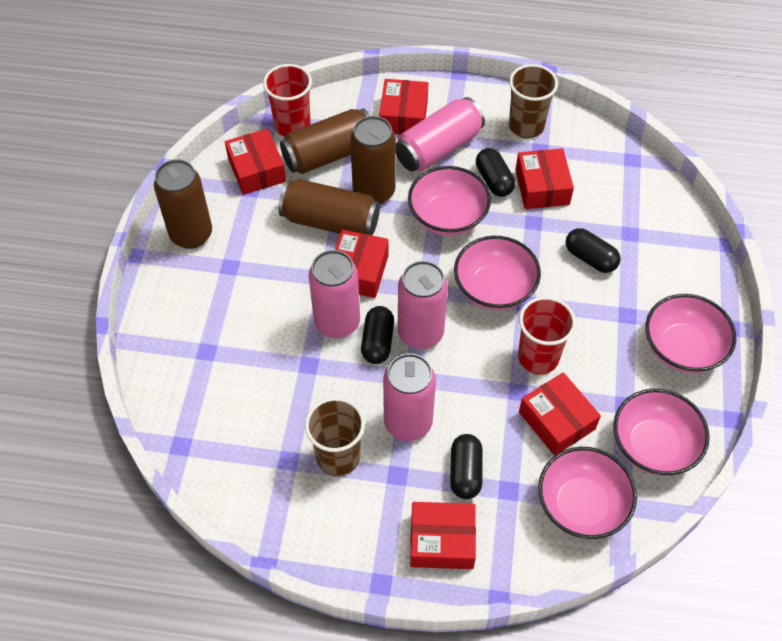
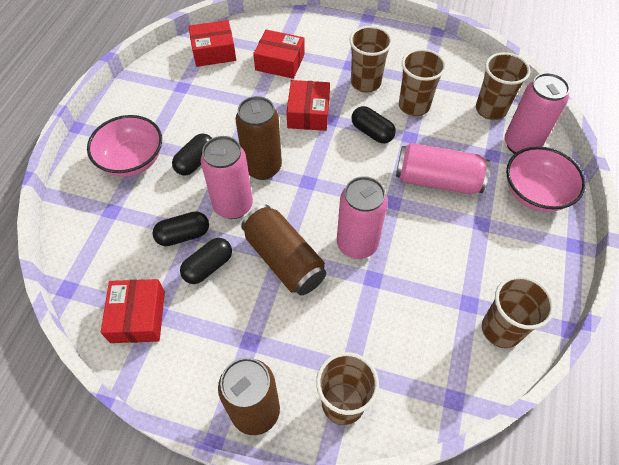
brown can: 4 -> 3
brown cup: 2 -> 5
pink bowl: 5 -> 2
red box: 6 -> 4
red cup: 2 -> 0

